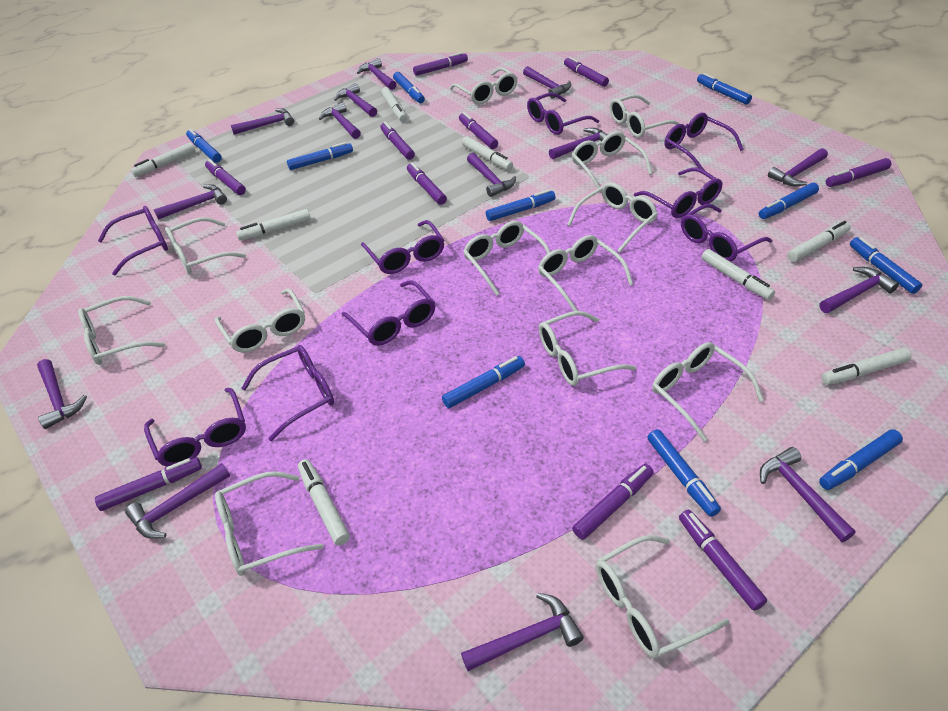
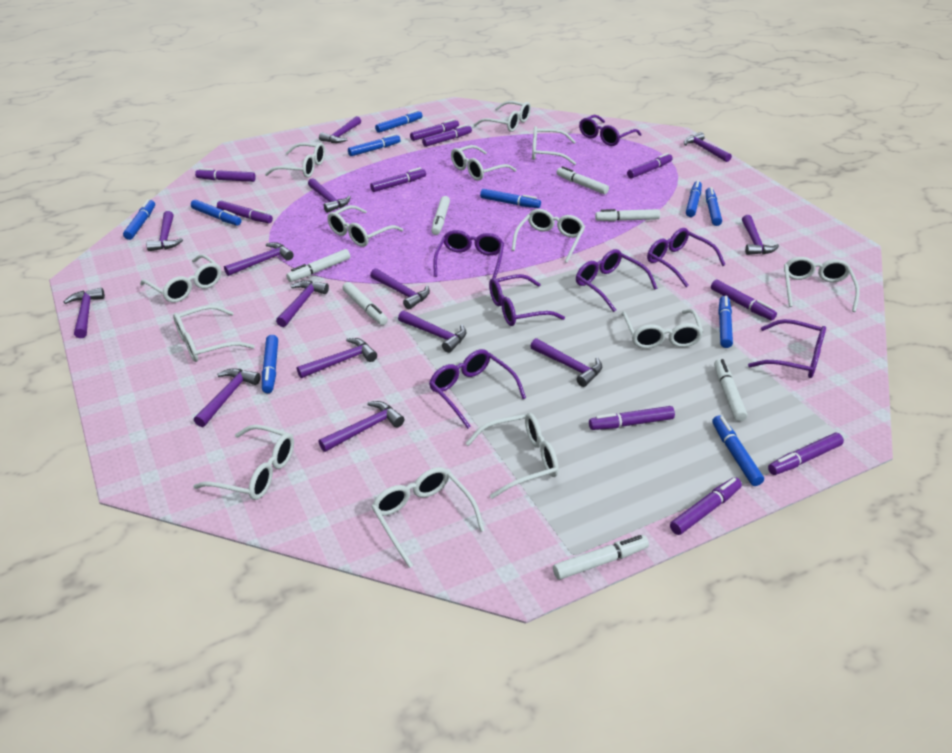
purple glasses: 9 -> 7
white marker: 8 -> 7

